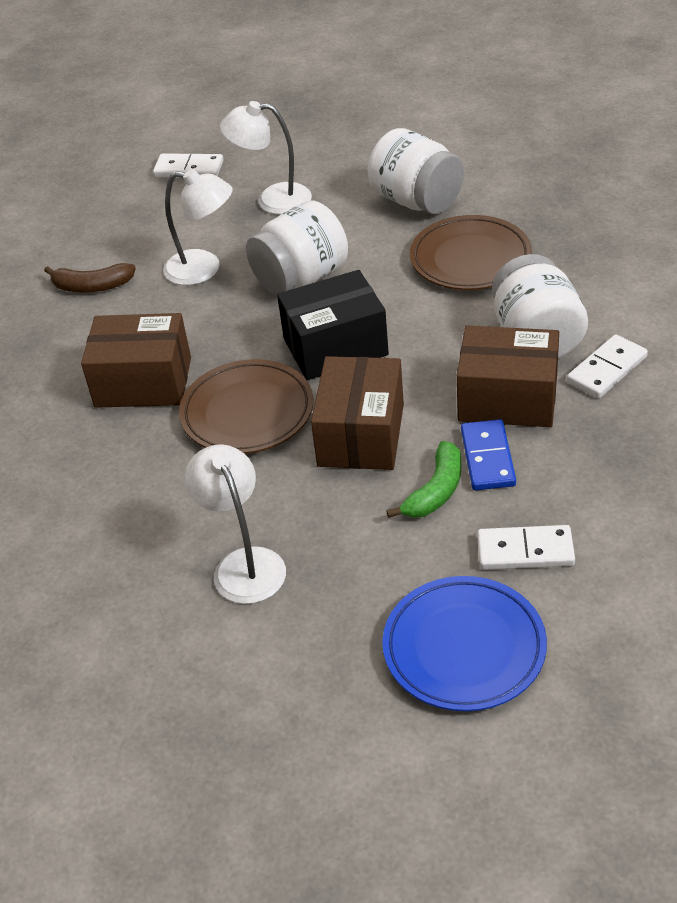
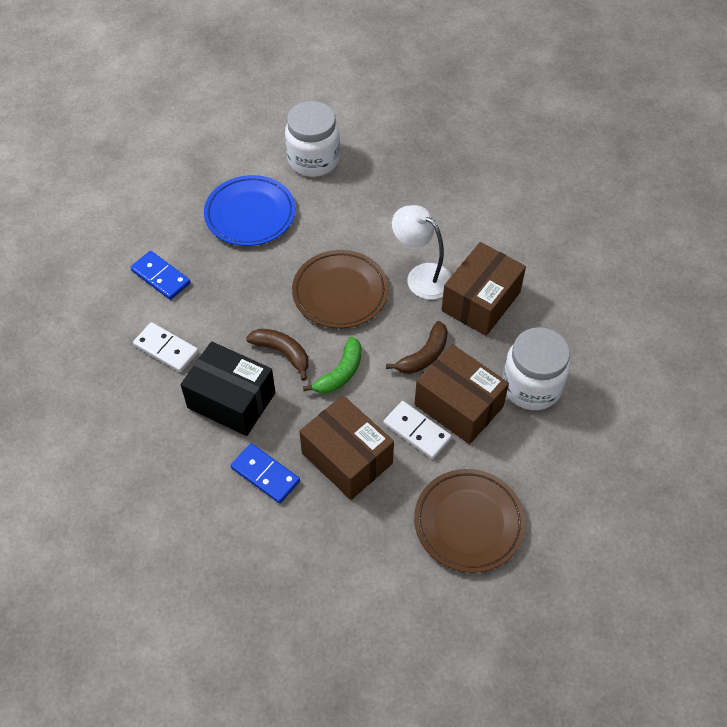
blue domino: 1 -> 2
brown banana: 1 -> 2
white domino: 3 -> 2
white jar: 3 -> 2
white lamp: 3 -> 1

